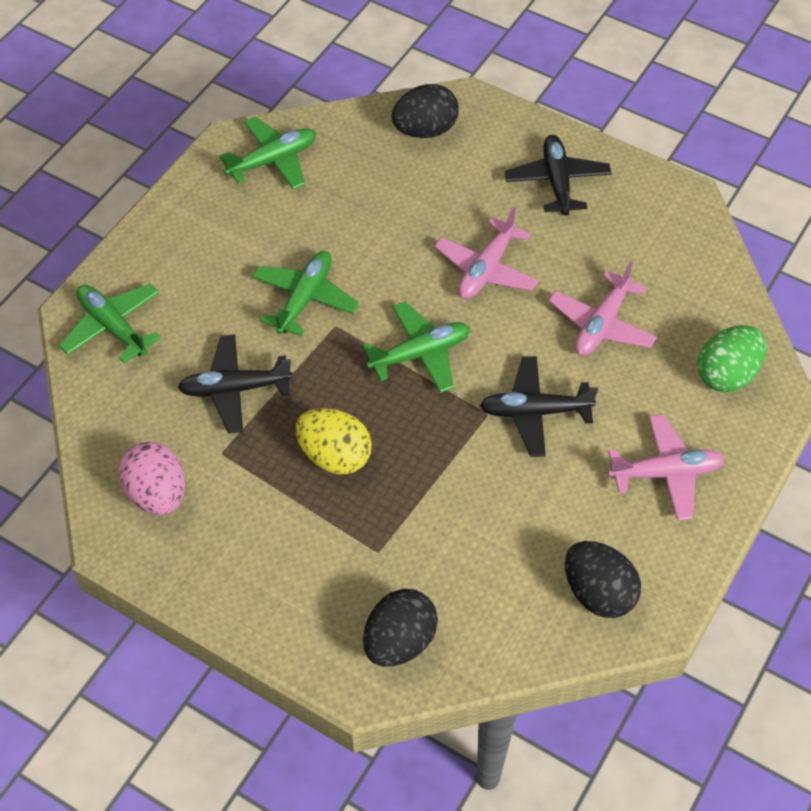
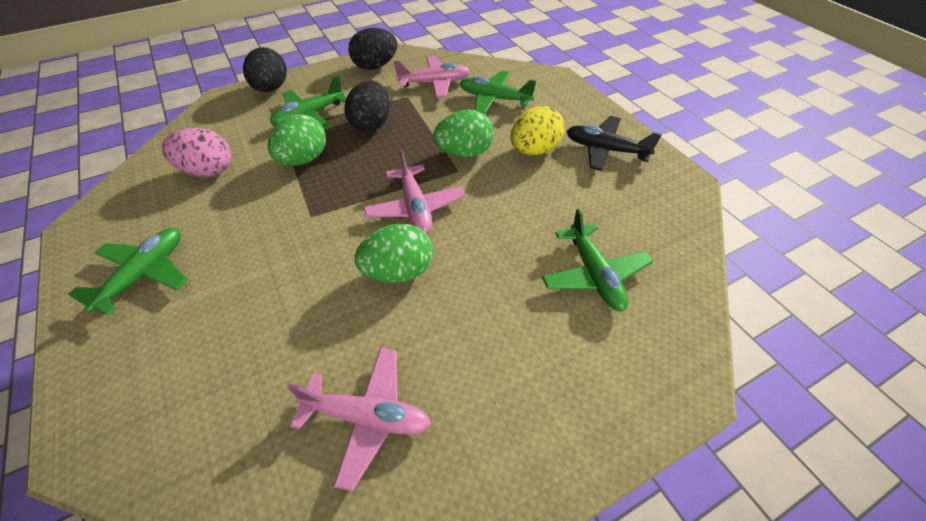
black plane: 3 -> 1
green egg: 1 -> 3

